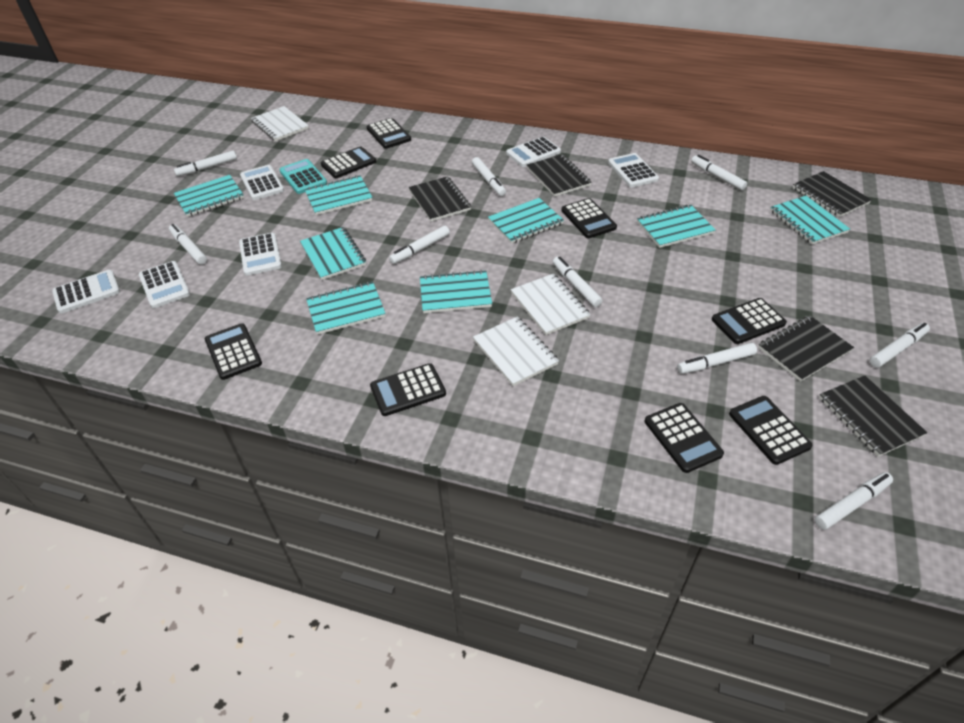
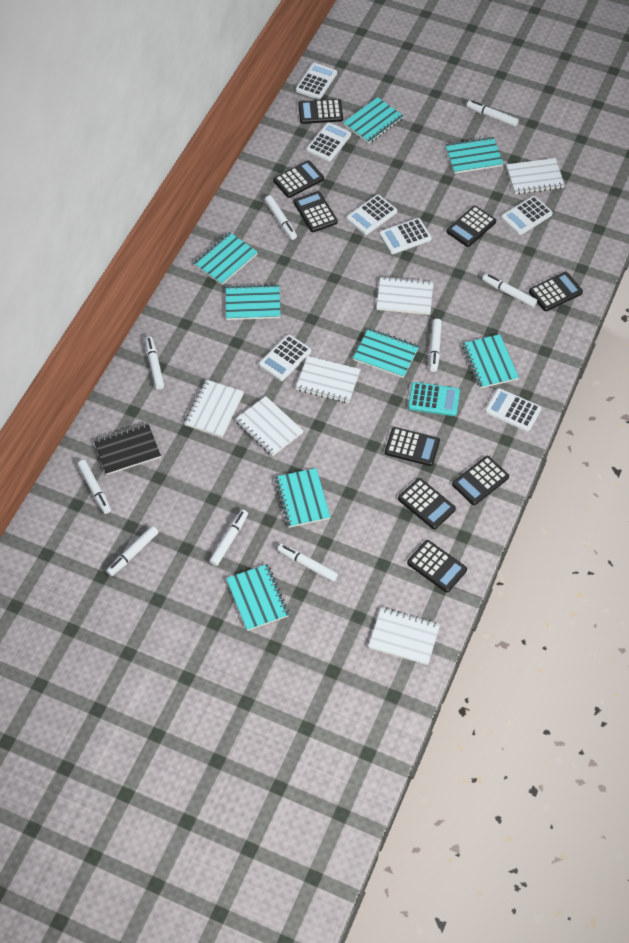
black calculator: 8 -> 9
black notebook: 5 -> 1
white calculator: 6 -> 7
white notebook: 3 -> 6

